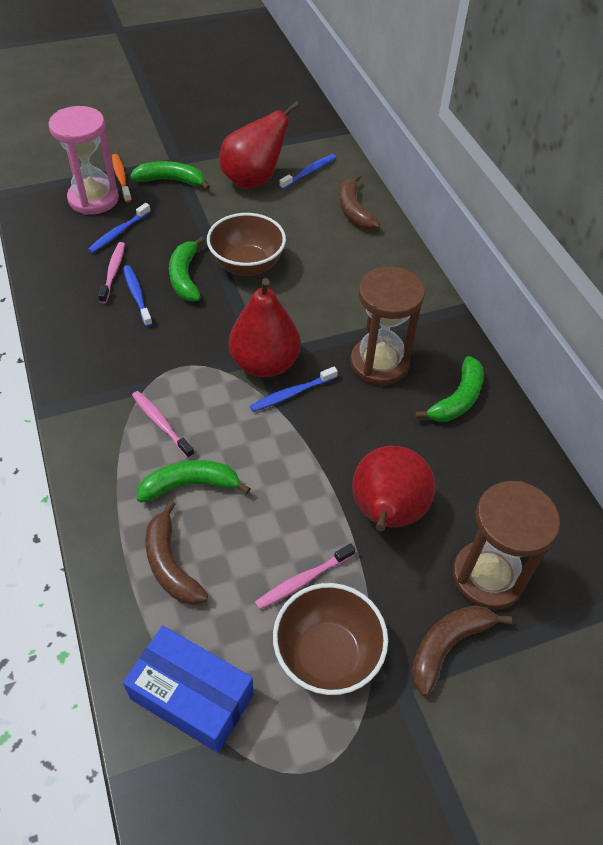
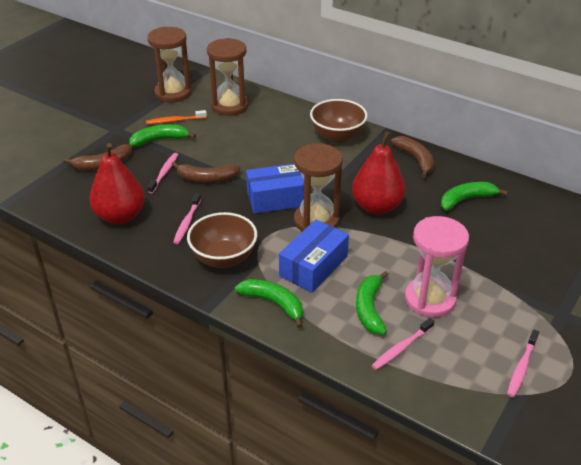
blue box: 1 -> 2
blue toothbrush: 4 -> 0
brown hourglass: 2 -> 3
pink toothbrush: 3 -> 4
red pear: 3 -> 2

